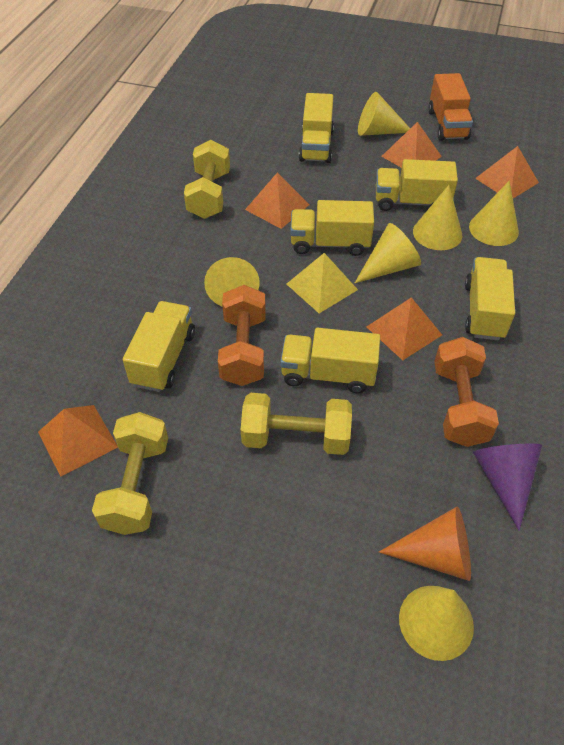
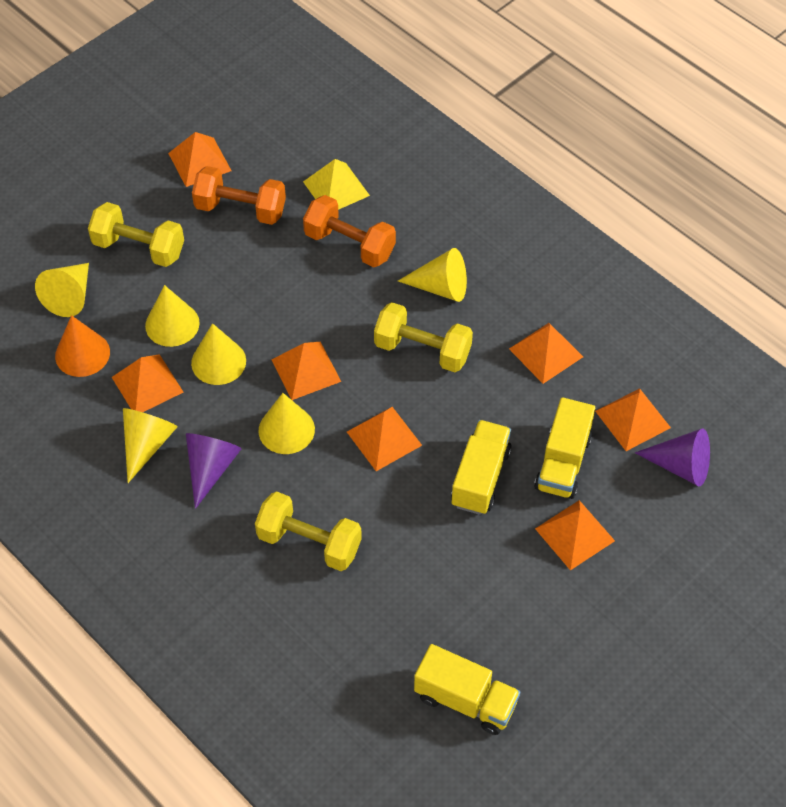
orange pyramid: 5 -> 7
orange truck: 1 -> 0
purple cone: 1 -> 2
yellow truck: 6 -> 3

